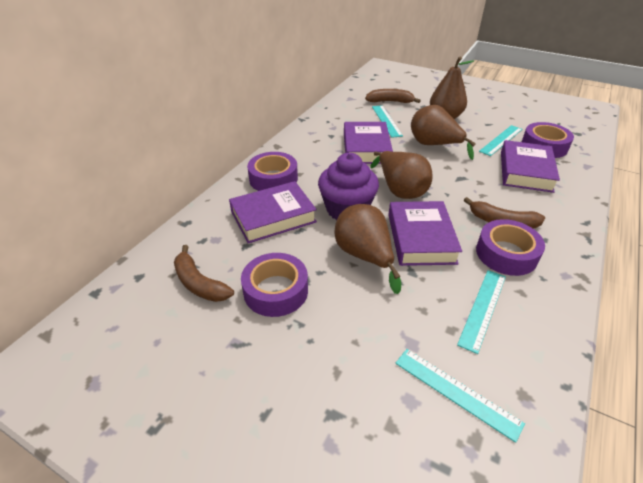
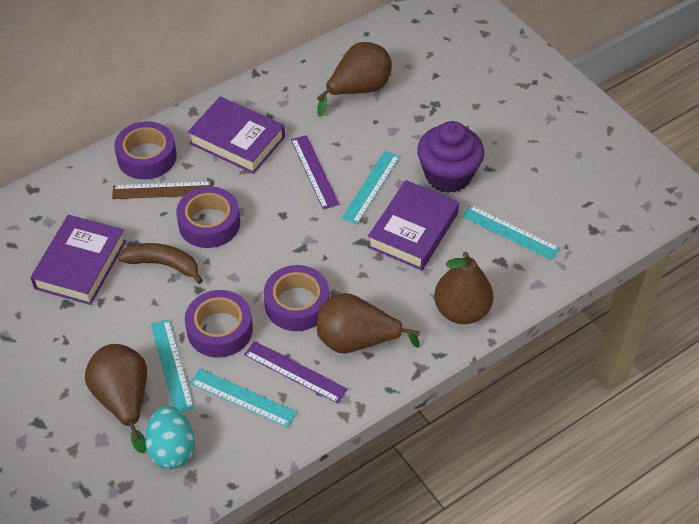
brown banana: 3 -> 1
brown ruler: 0 -> 1
purple book: 4 -> 3
purple ruler: 0 -> 2
turquoise egg: 0 -> 1

